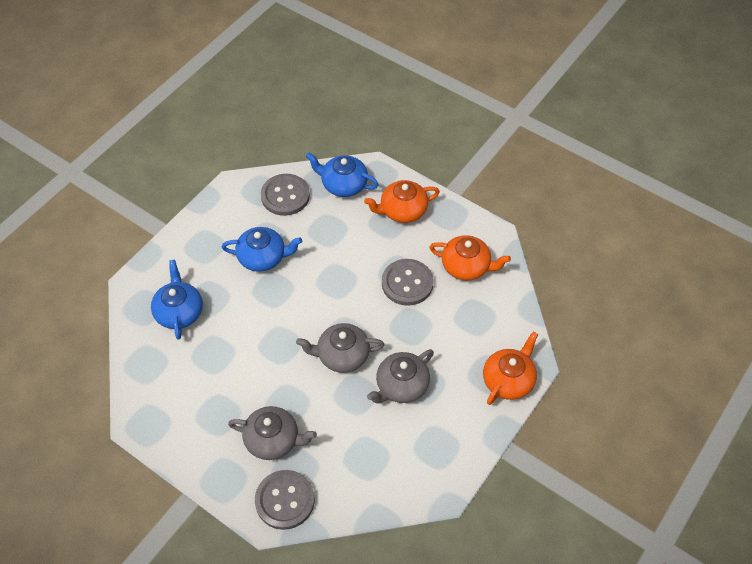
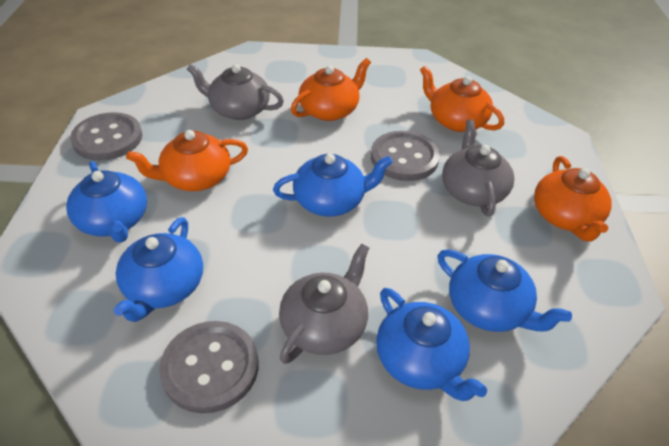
blue teapot: 3 -> 5
orange teapot: 3 -> 4

